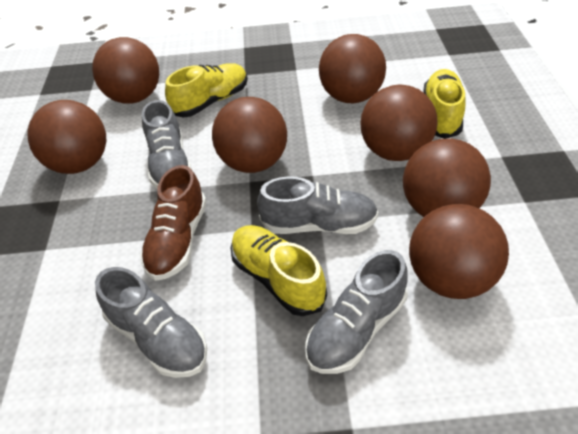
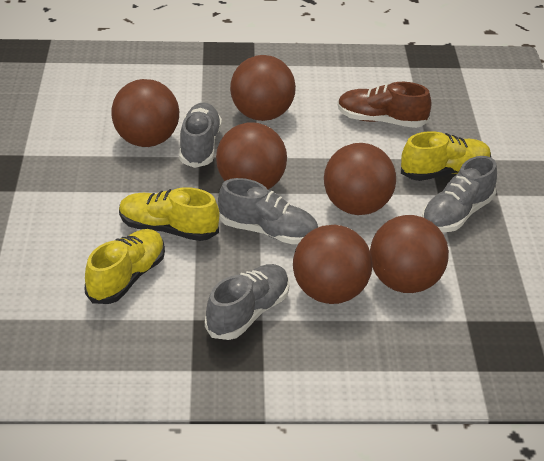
brown ball: 7 -> 6

